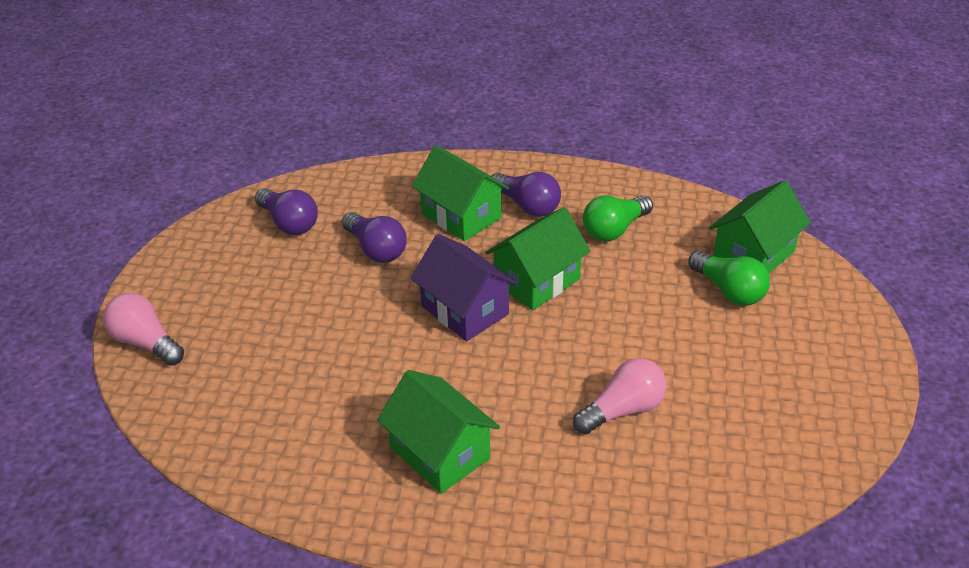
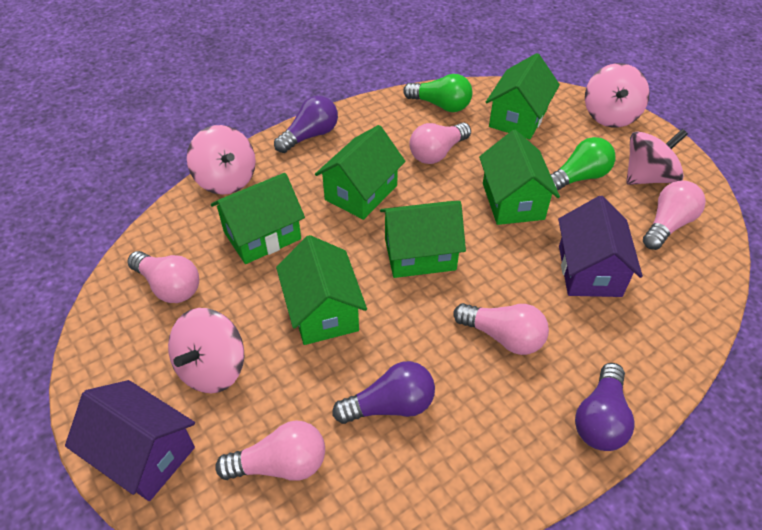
green house: 4 -> 6
pink light bulb: 2 -> 5
pink spinning top: 0 -> 4
purple house: 1 -> 2

